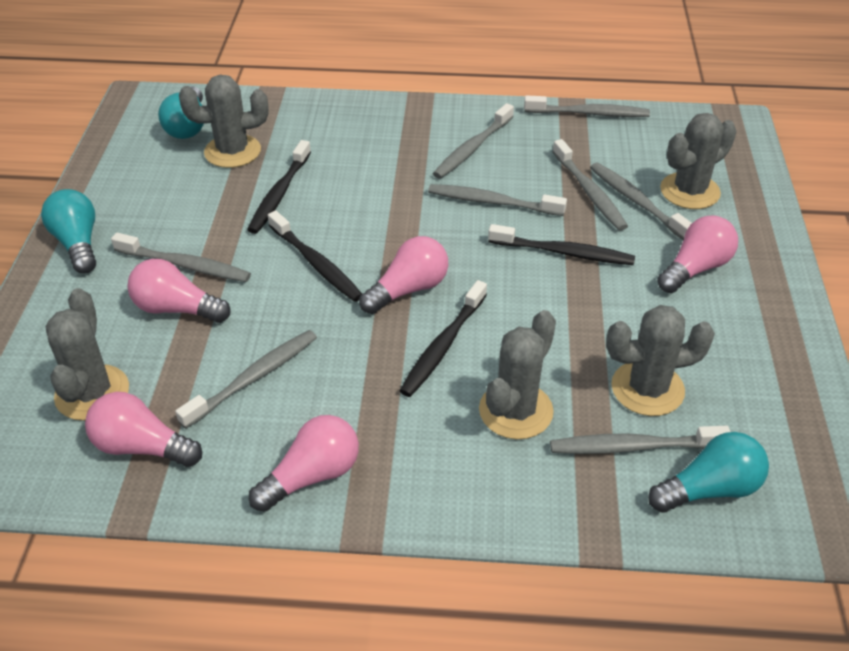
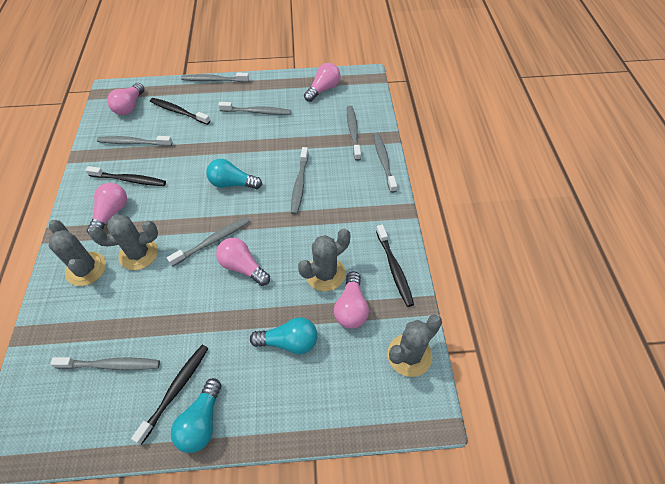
grey cactus: 5 -> 4

